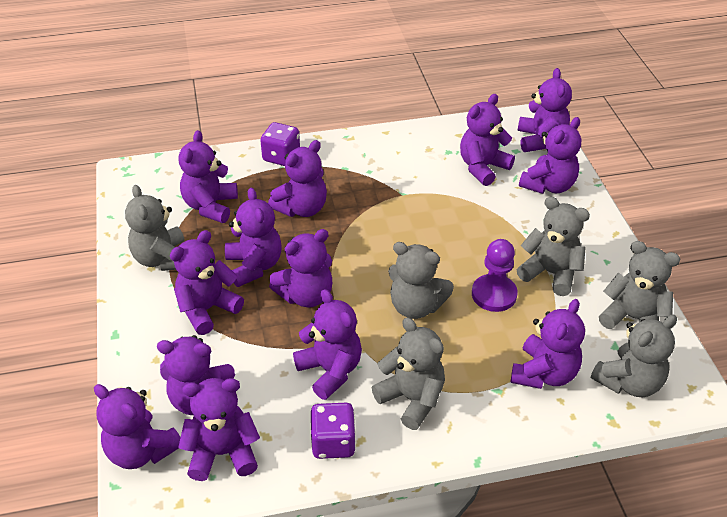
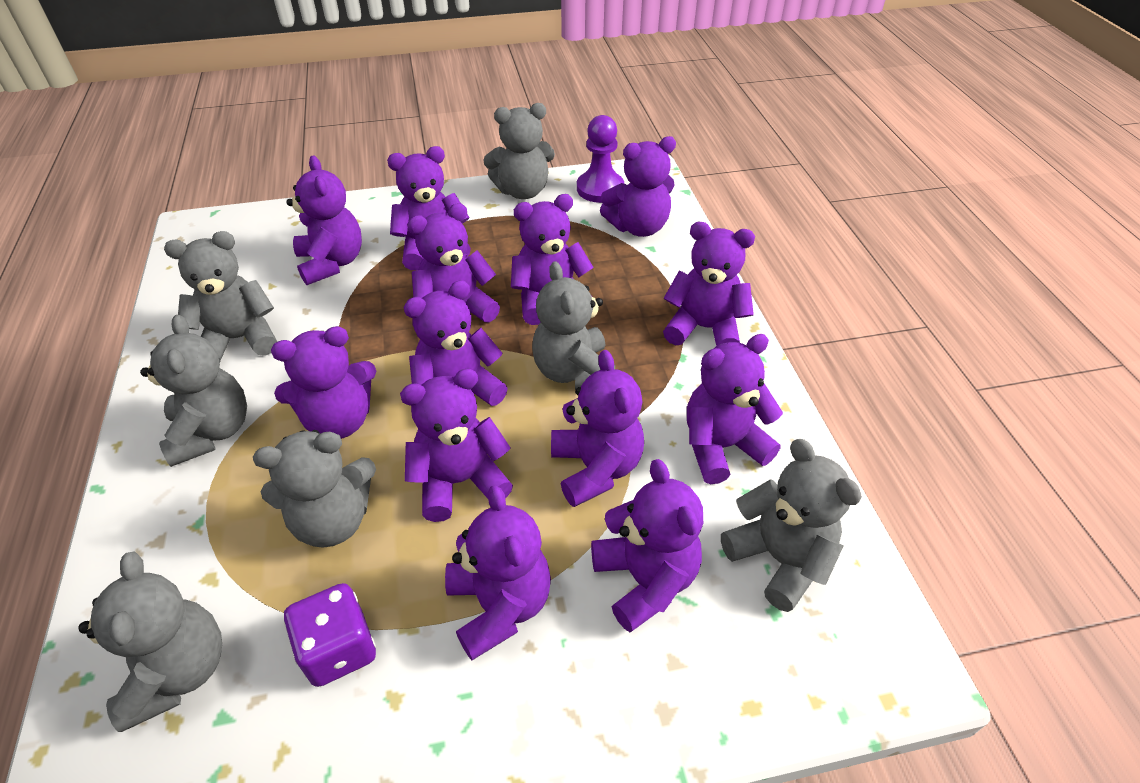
grey teddy bear: 6 -> 7
purple dice: 2 -> 1

